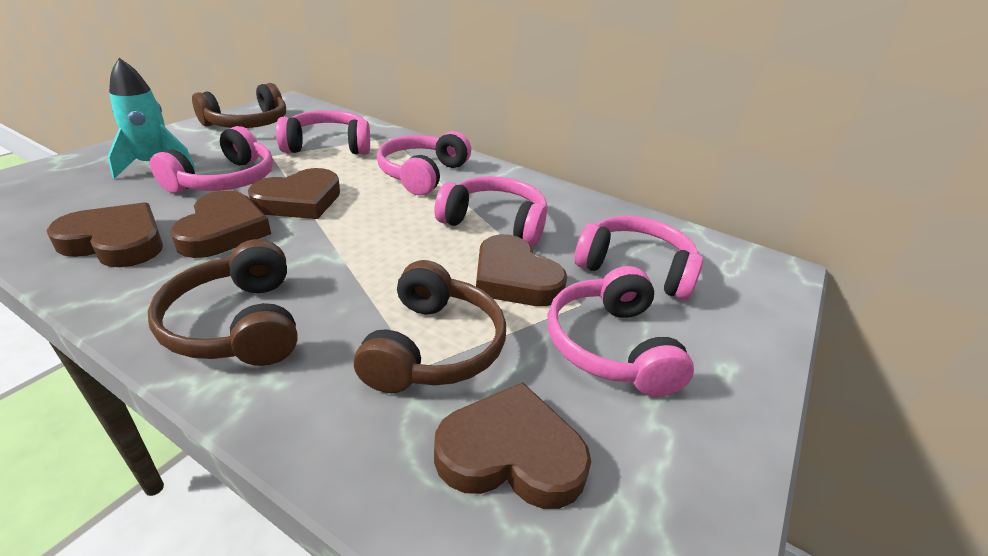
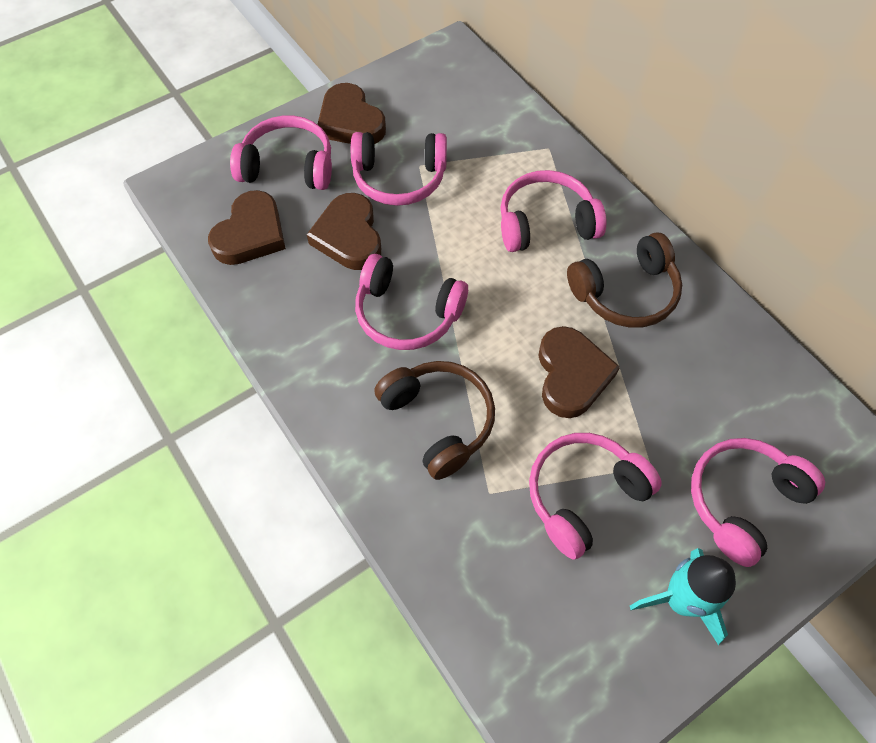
brown headphones: 3 -> 2
brown heart: 5 -> 4

